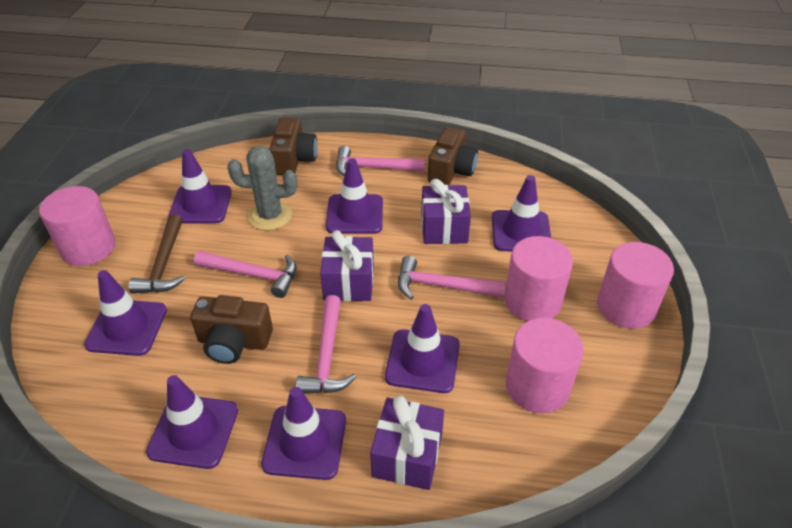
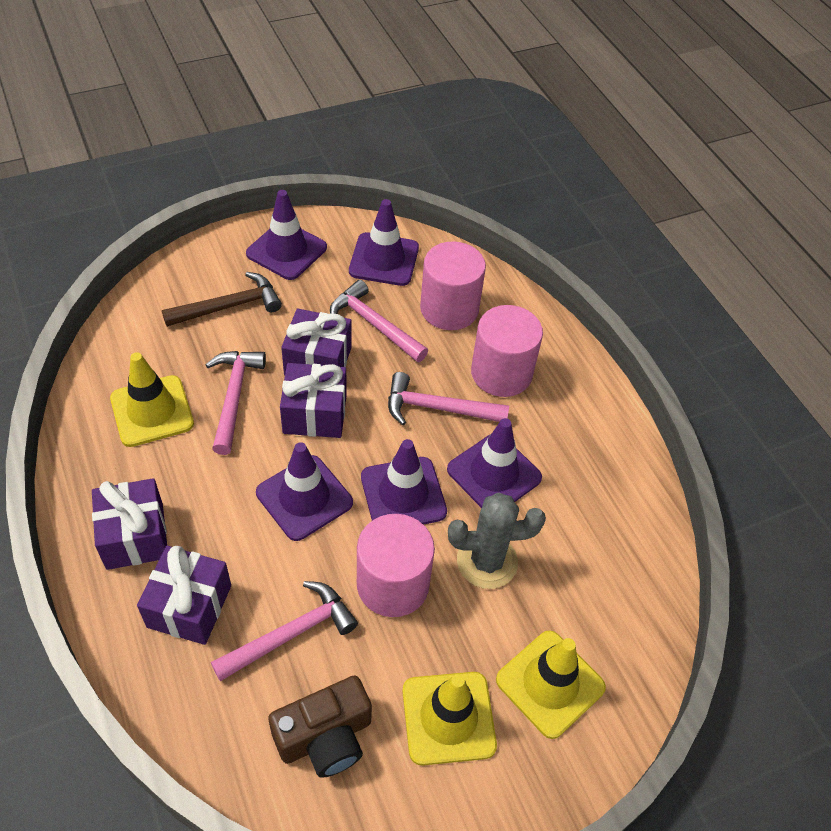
brown camera: 3 -> 1
pink cylinder: 4 -> 3
purple gift: 3 -> 4
purple traffic cone: 7 -> 5
yellow traffic cone: 0 -> 3

